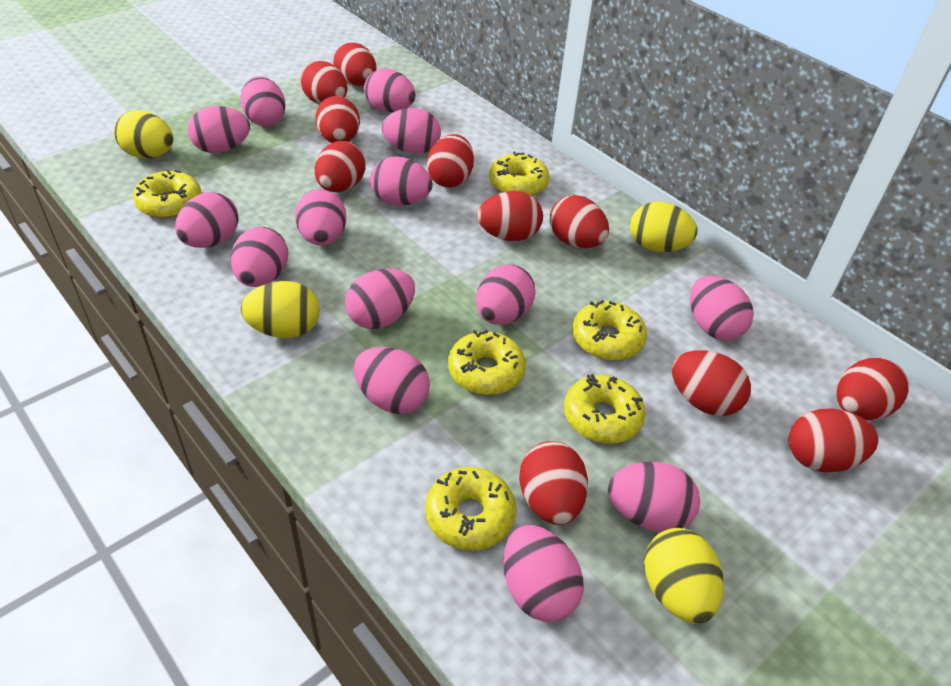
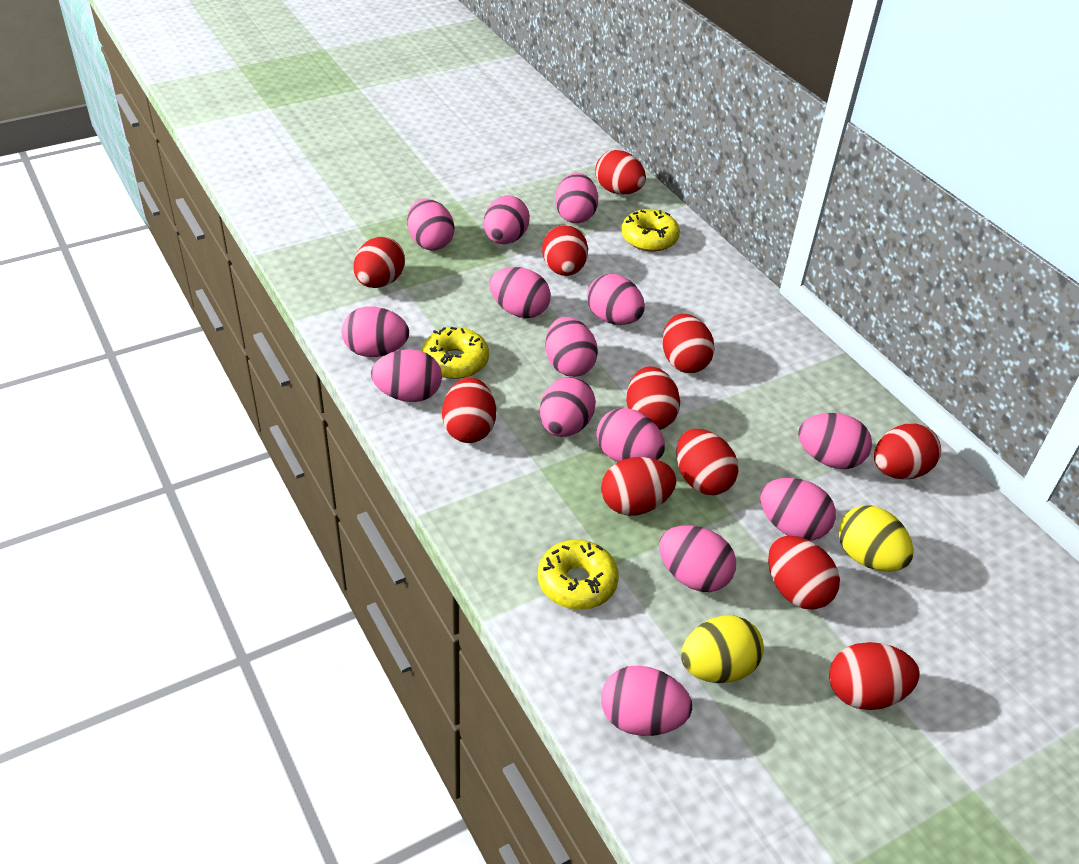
yellow donut: 6 -> 3
yellow egg: 4 -> 2

